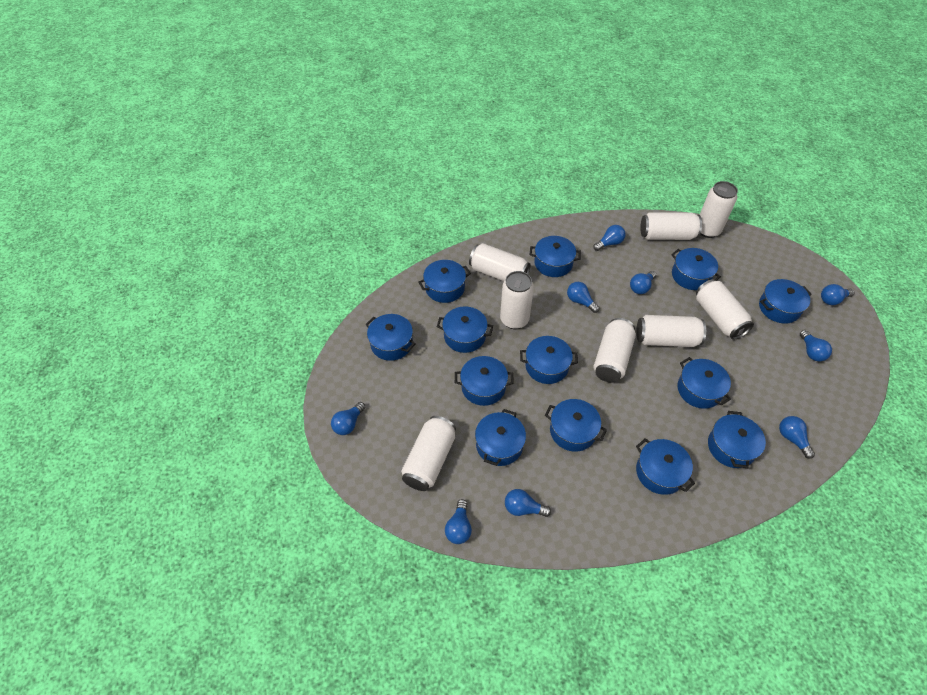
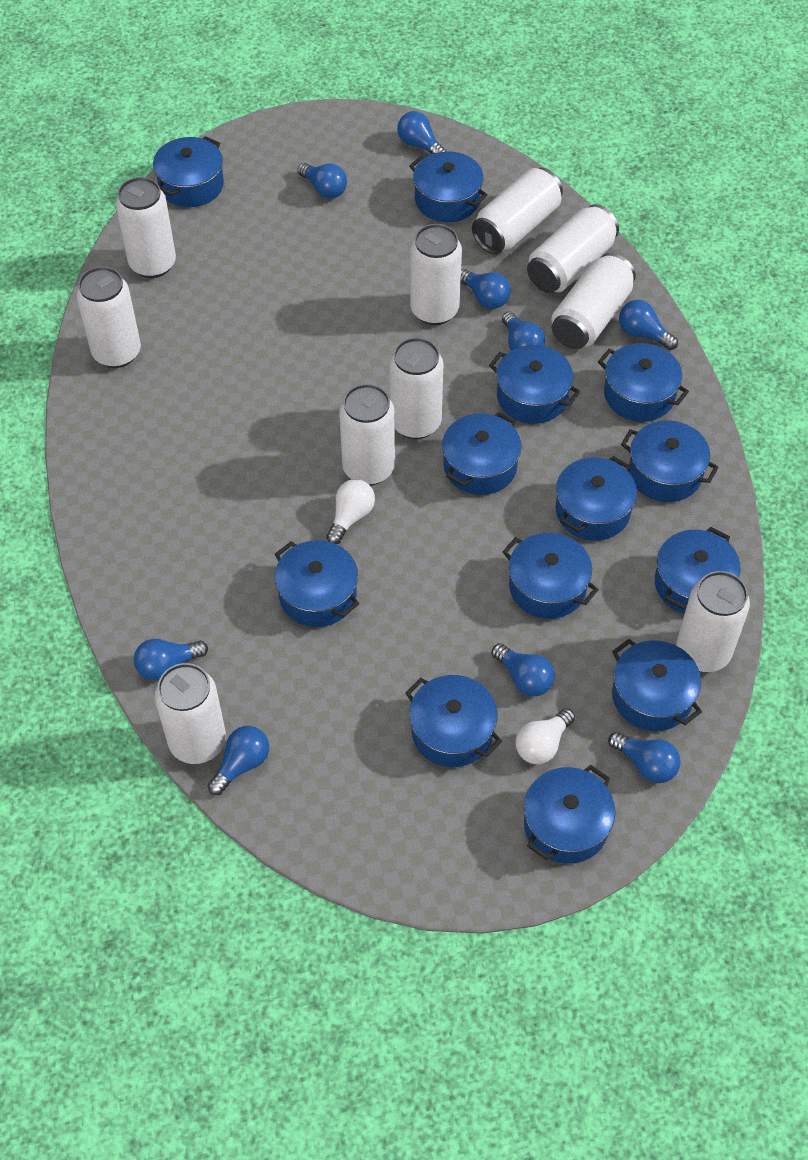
white can: 8 -> 10
white light bulb: 0 -> 2

